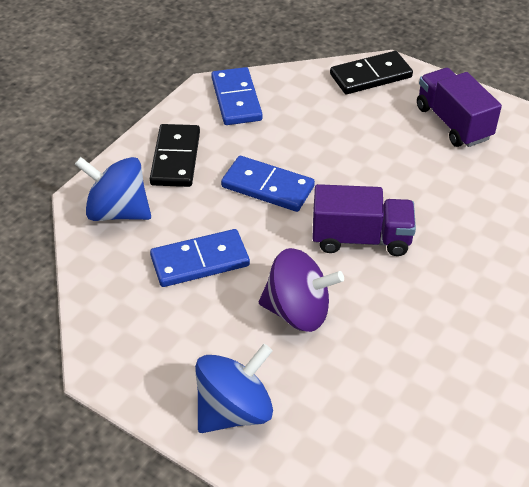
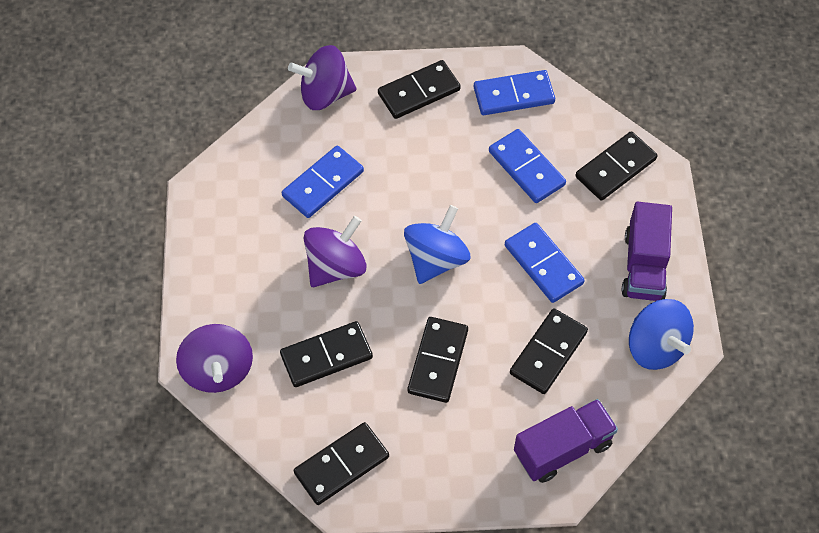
black domino: 2 -> 6
blue domino: 3 -> 4
purple spinning top: 1 -> 3

